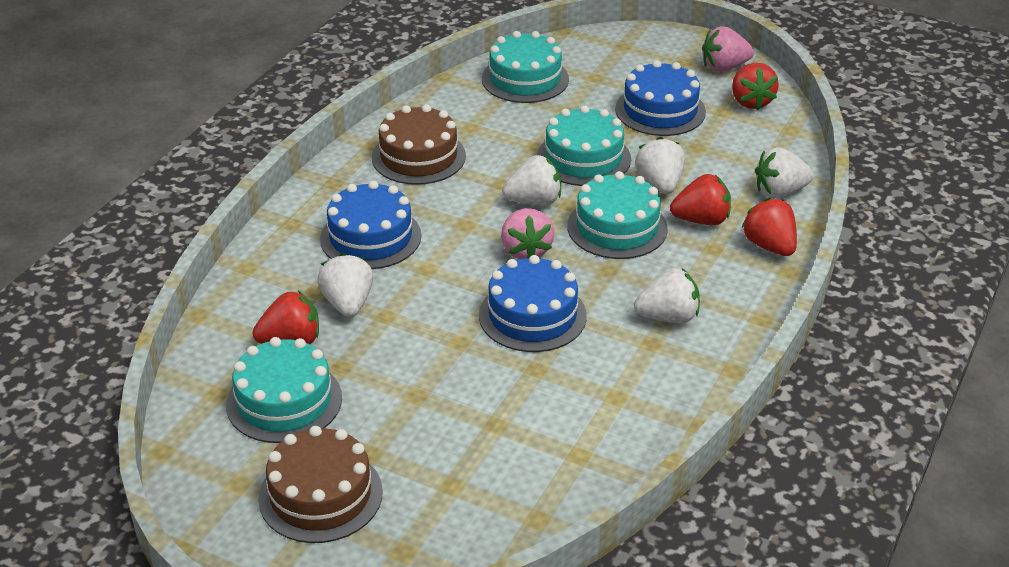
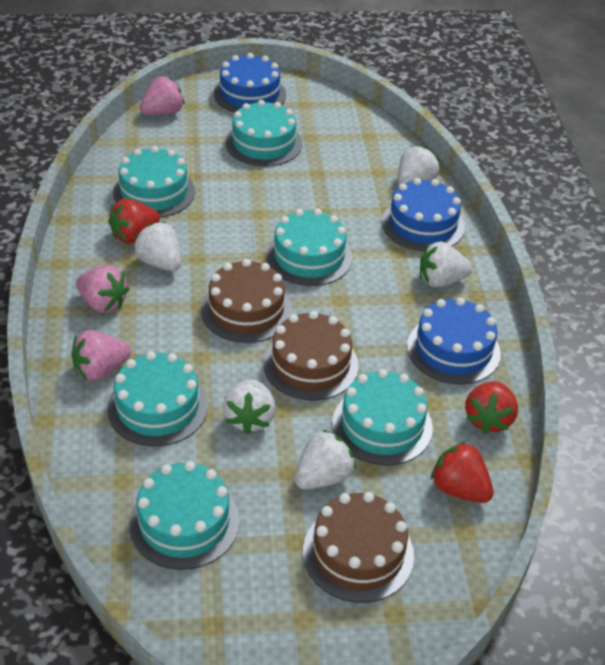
brown cake: 2 -> 3
pink strawberry: 2 -> 3
red strawberry: 4 -> 3
turquoise cake: 4 -> 6

